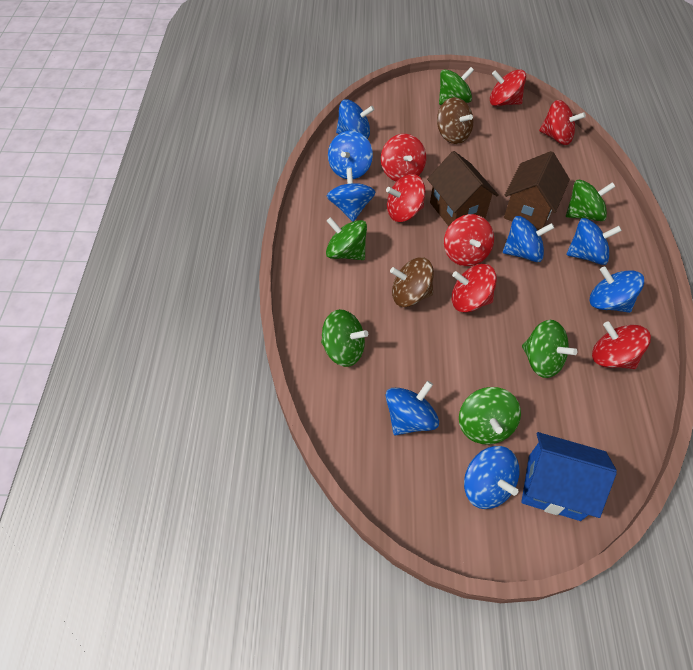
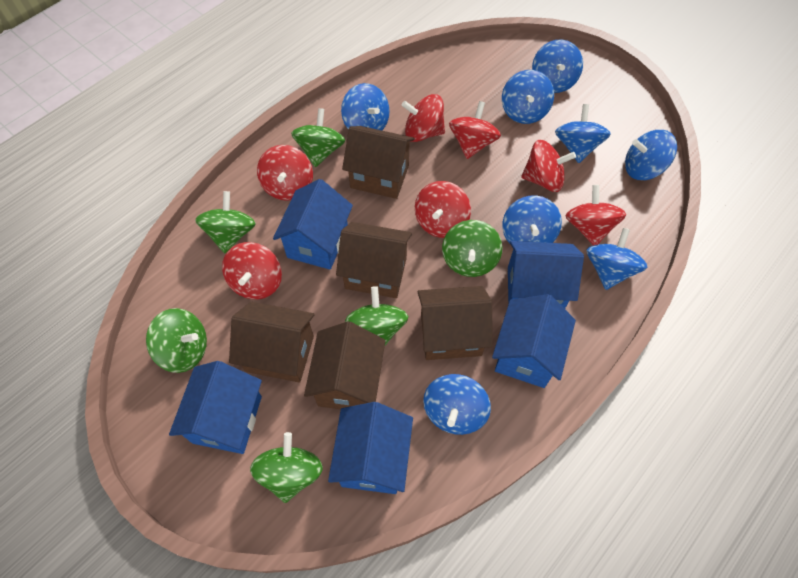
blue house: 1 -> 5
brown house: 2 -> 5
brown spinning top: 2 -> 0

